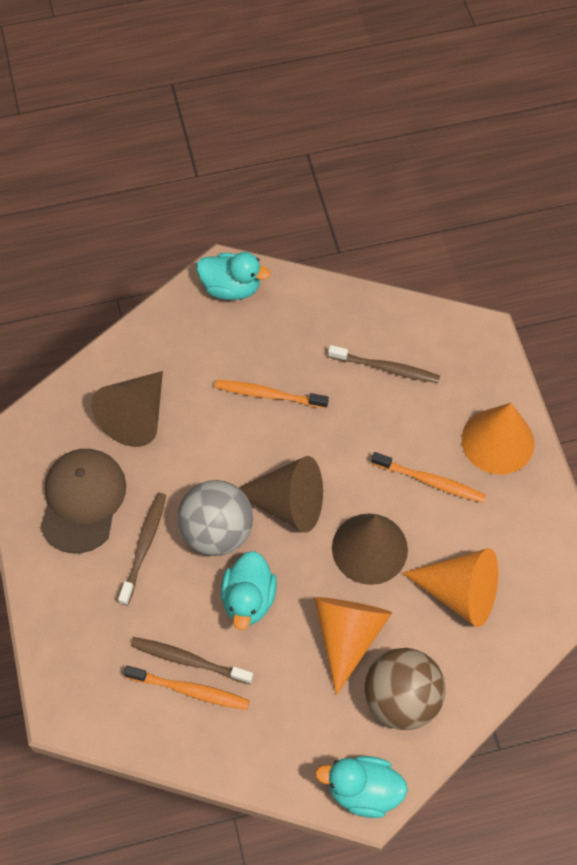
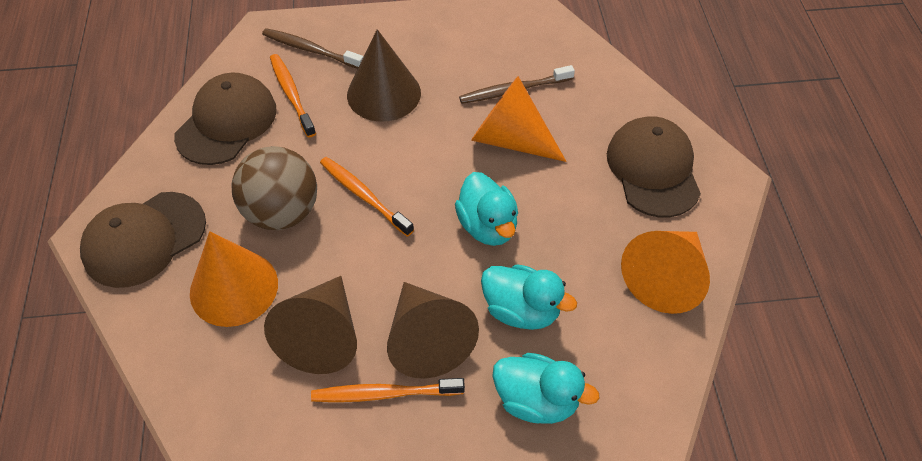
brown cap: 1 -> 3
brown toothbrush: 3 -> 2
grey ball: 1 -> 0

